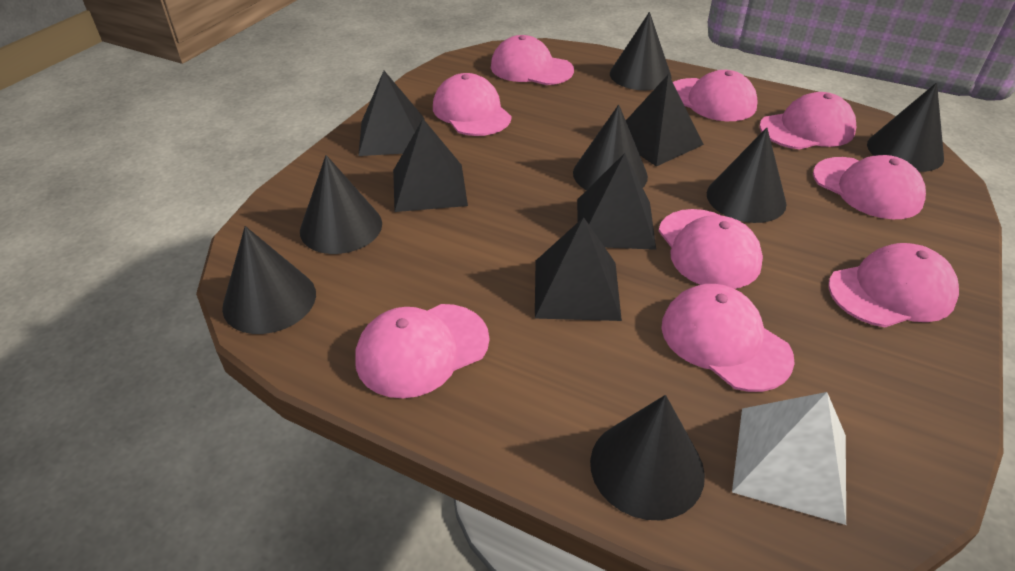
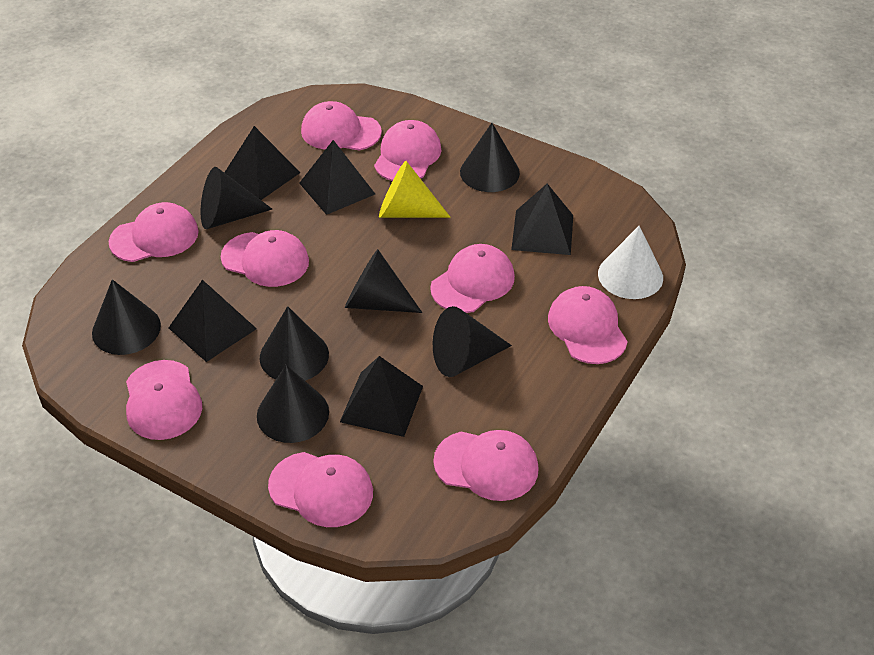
white cone: 0 -> 1
white pyramid: 1 -> 0
yellow cone: 0 -> 1

